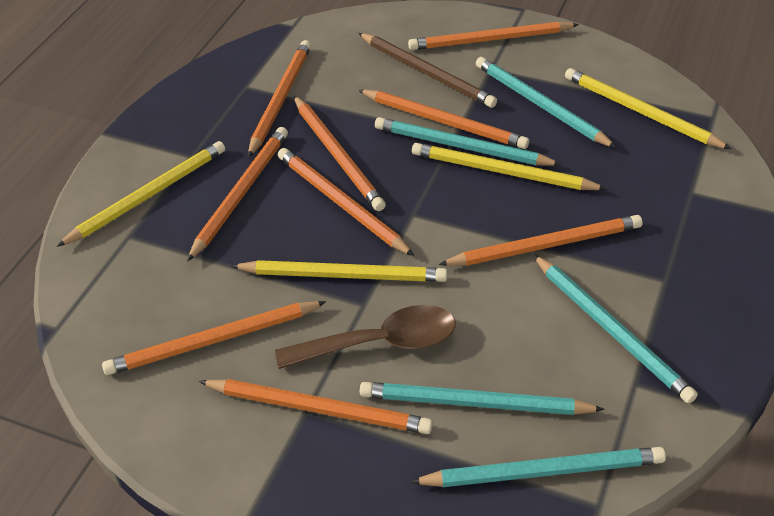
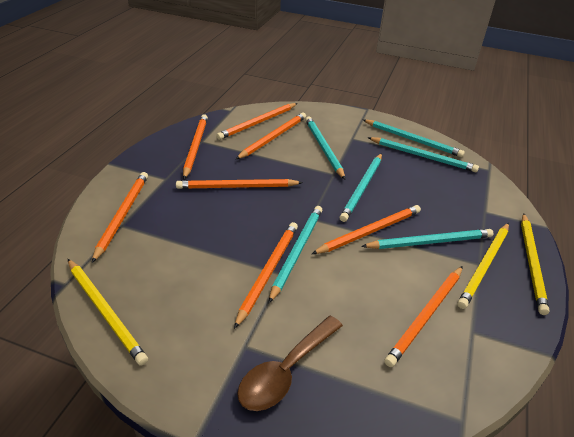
brown pencil: 1 -> 0
orange pencil: 9 -> 8
turquoise pencil: 5 -> 6
yellow pencil: 4 -> 3

